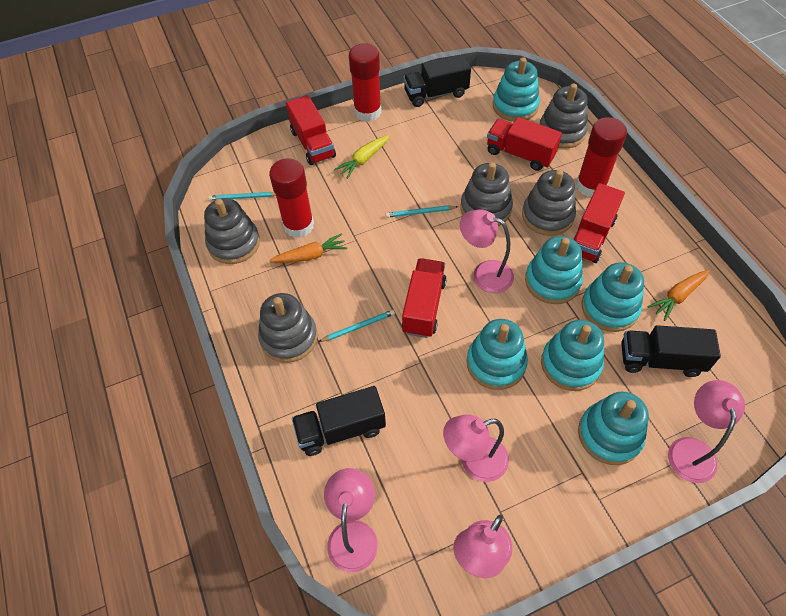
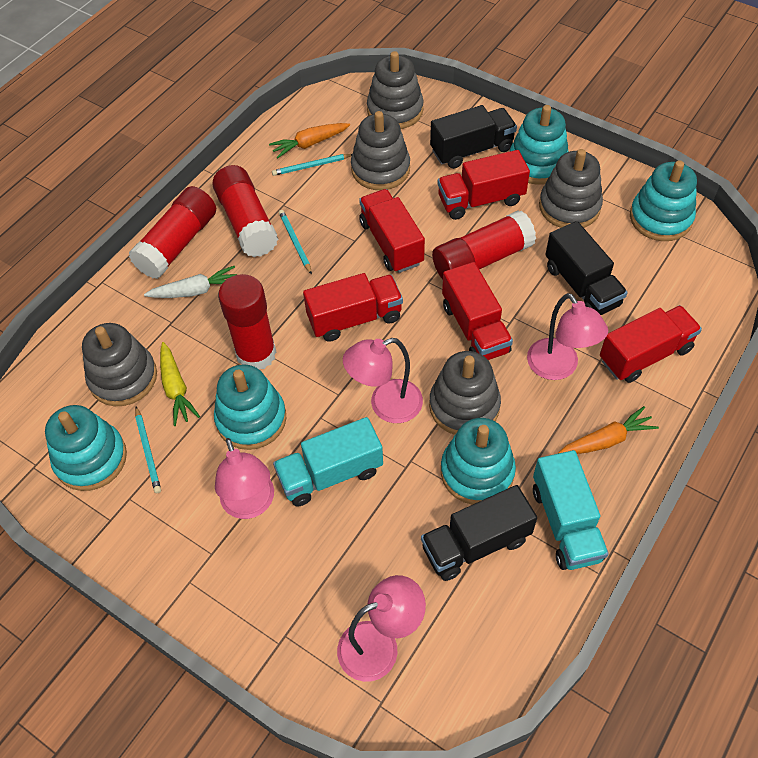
pink lamp: 5 -> 4
red glue stick: 3 -> 4
red truck: 4 -> 5
turquoise stacking toy: 6 -> 5
turquoise truck: 0 -> 2
white carrot: 0 -> 1

